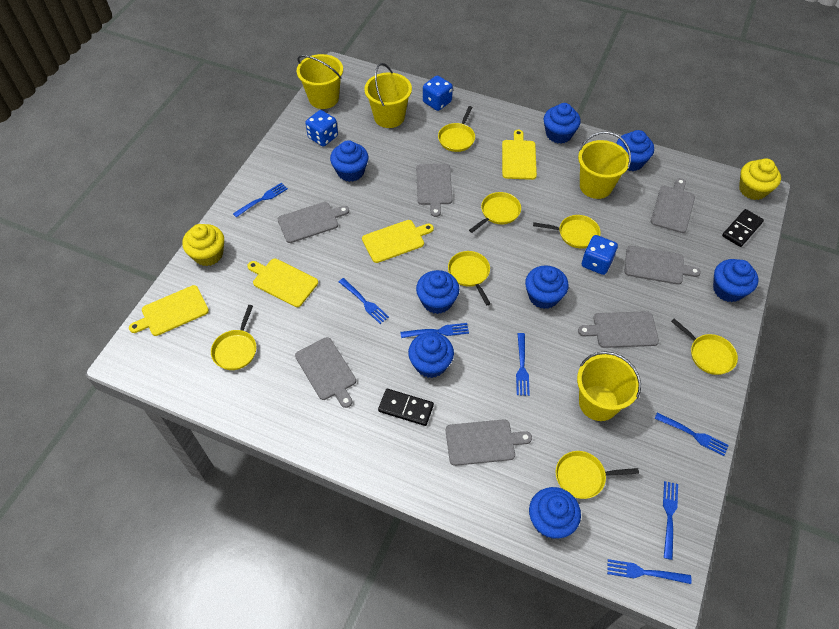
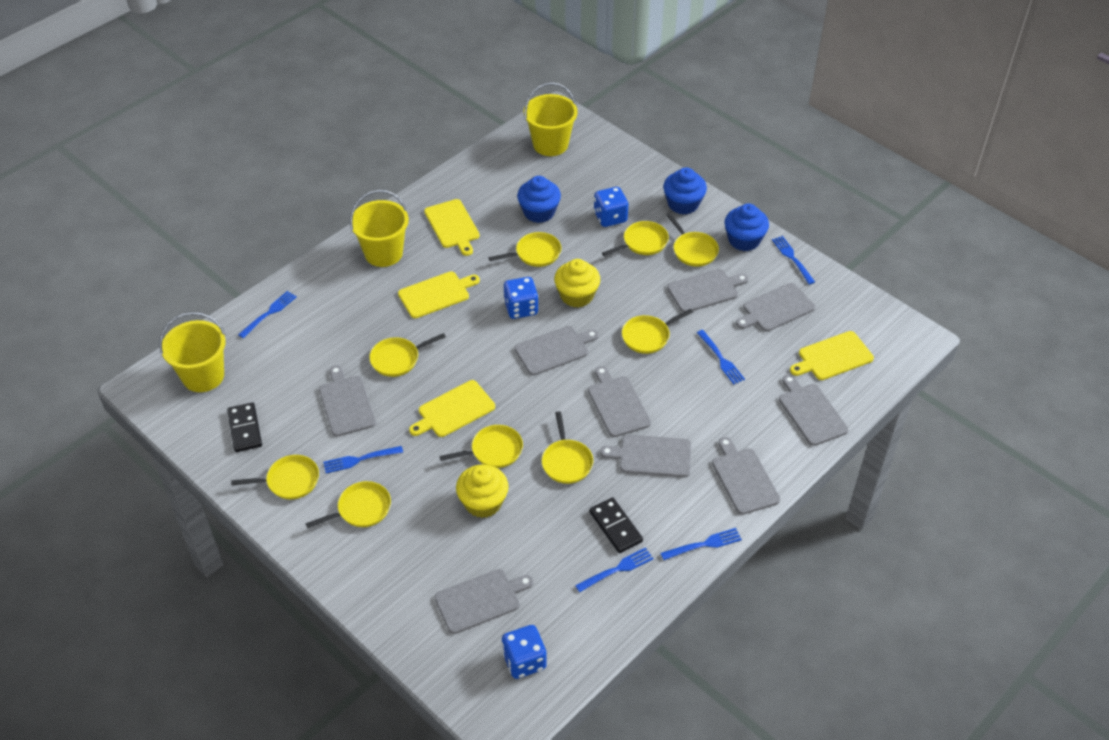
blue cupcake: 8 -> 3
blue fork: 7 -> 6
grey cutting board: 7 -> 9
yellow bucket: 4 -> 3
yellow pan: 7 -> 9

